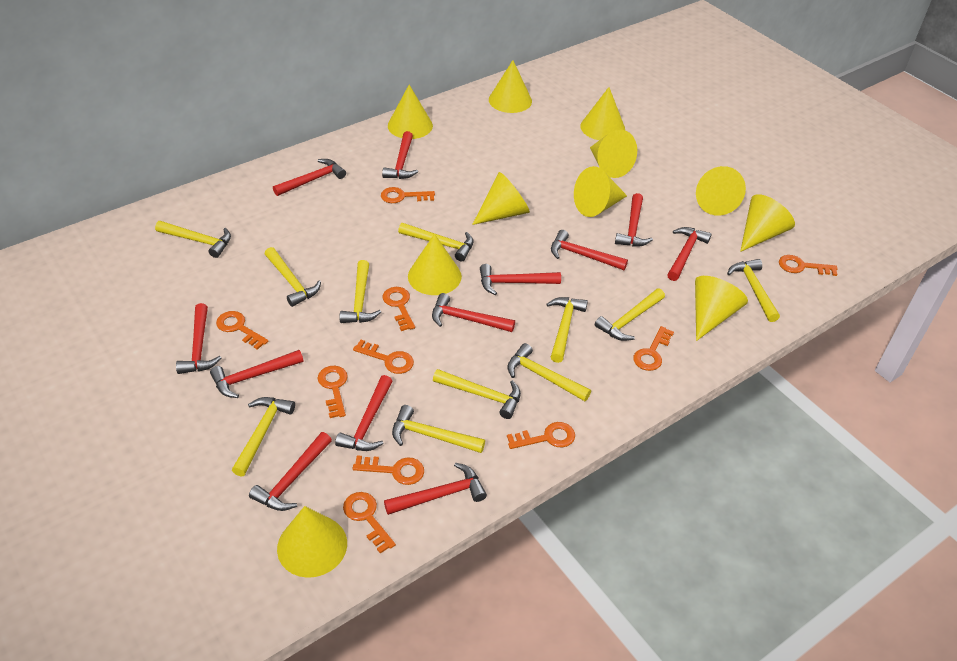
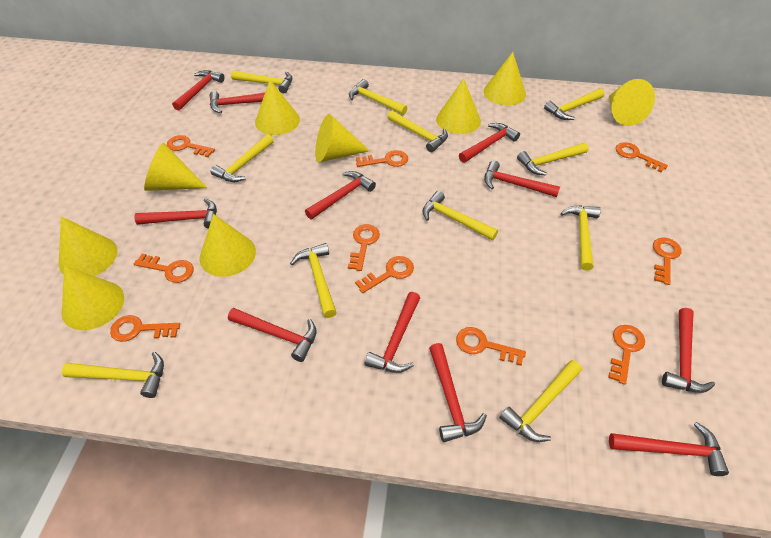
red hammer: 12 -> 11
yellow cone: 11 -> 9

